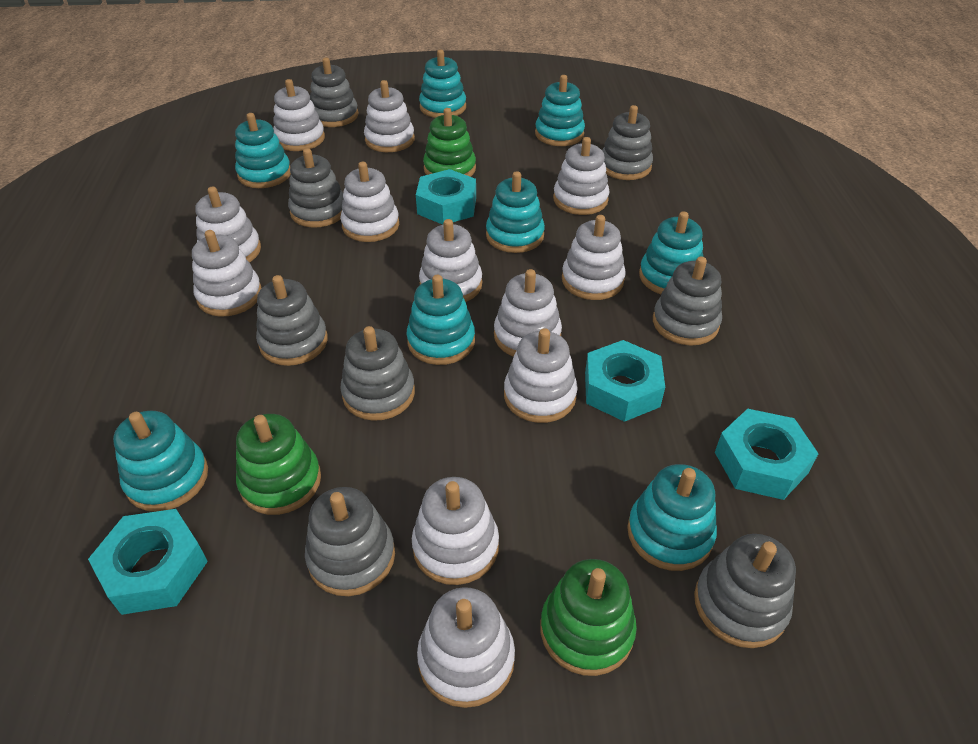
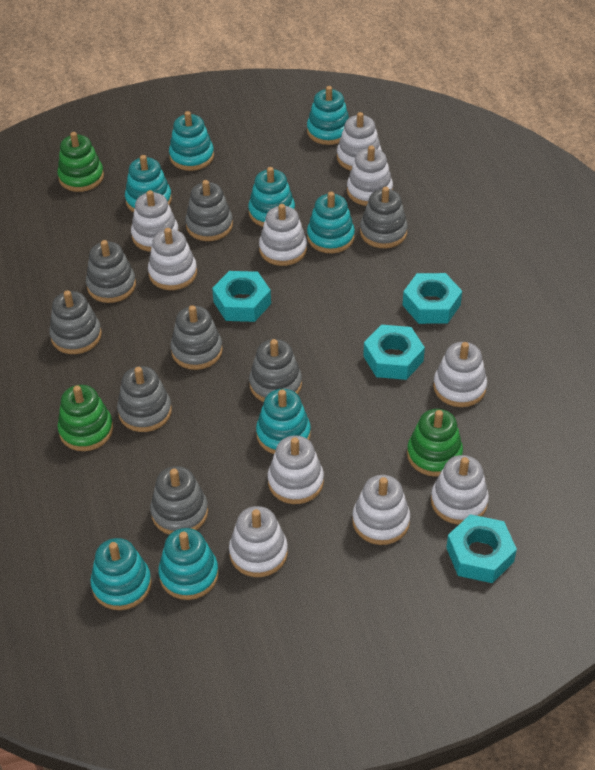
white stacking toy: 12 -> 10

